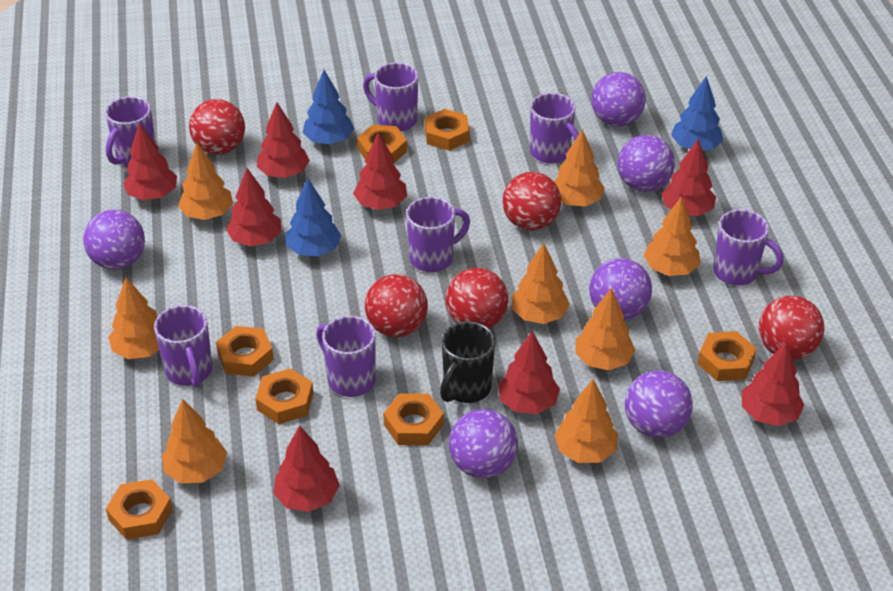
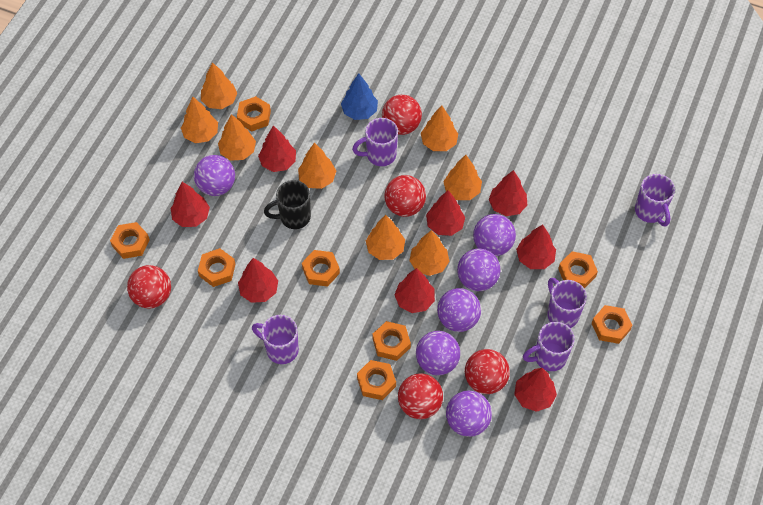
blue tree: 3 -> 1
orange nut: 7 -> 8
purple mug: 7 -> 5

